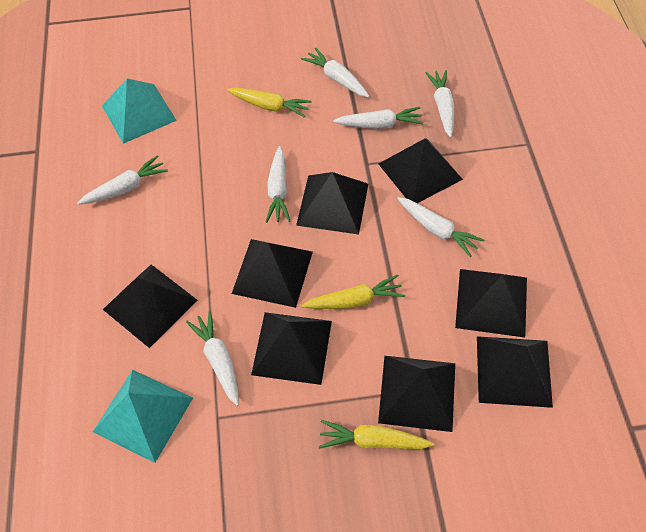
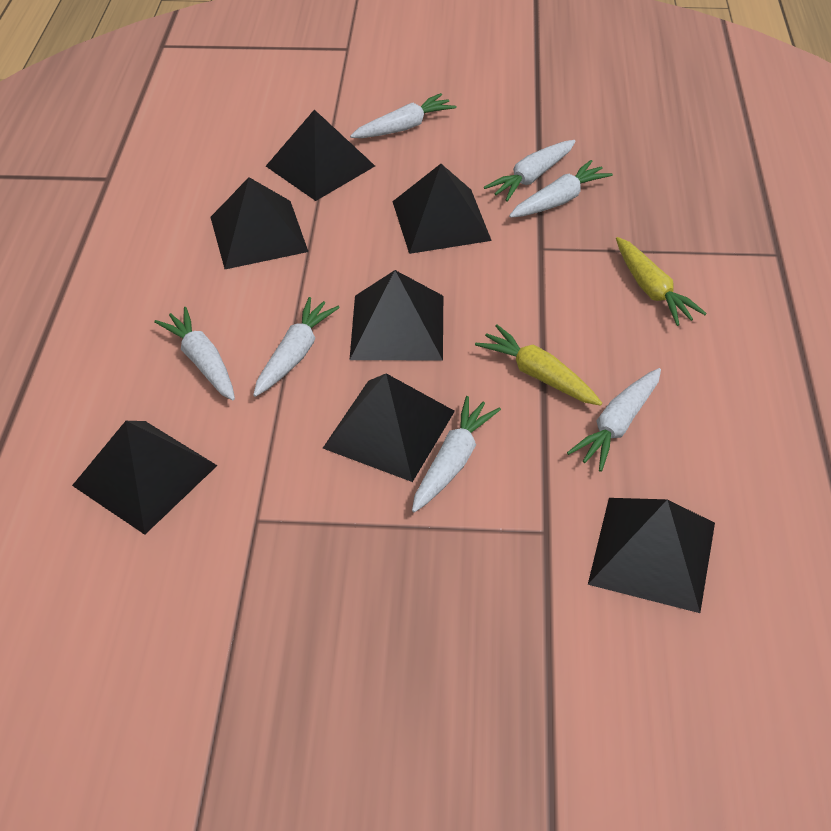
black pyramid: 8 -> 7
turquoise pyramid: 2 -> 0
yellow carrot: 3 -> 2

